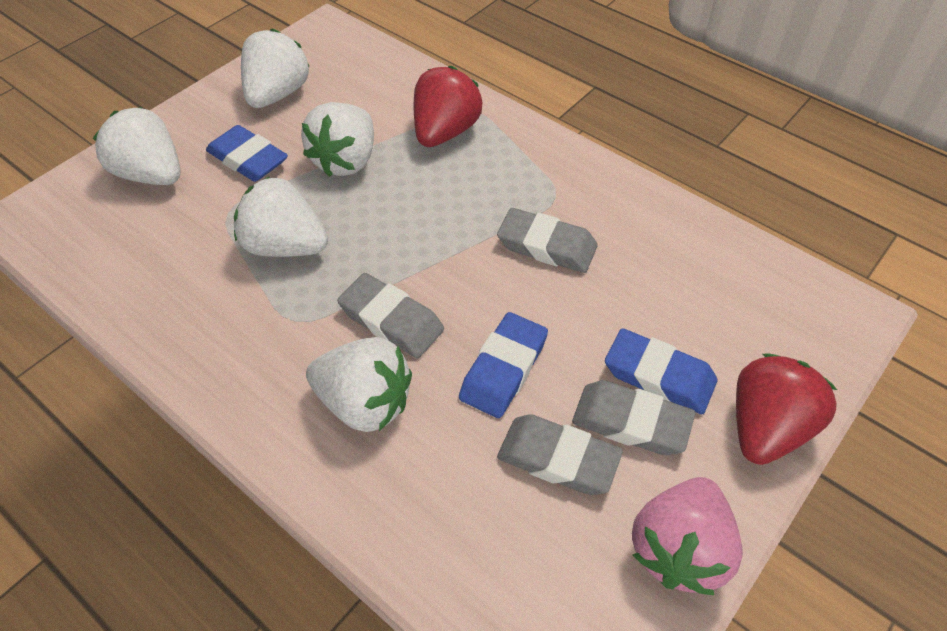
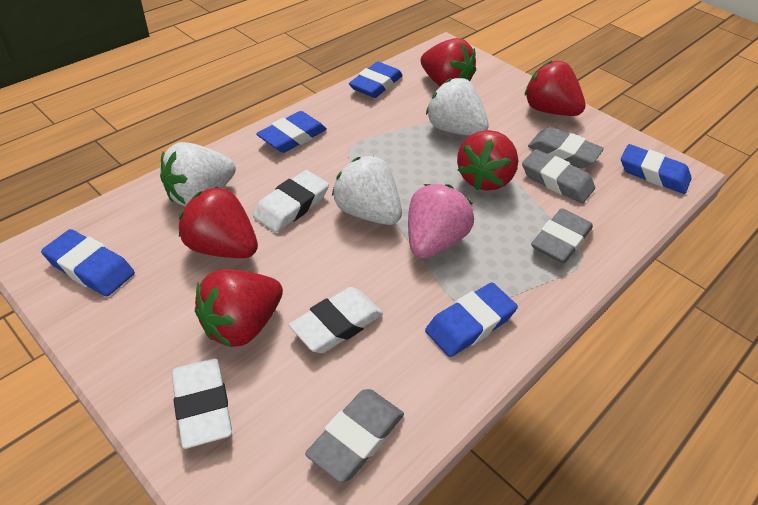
blue eraser: 3 -> 5
red strawberry: 2 -> 5
white eraser: 0 -> 3
white strawberry: 5 -> 3

